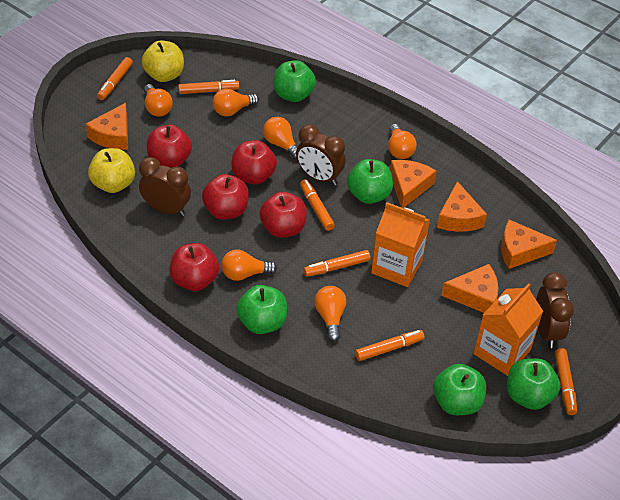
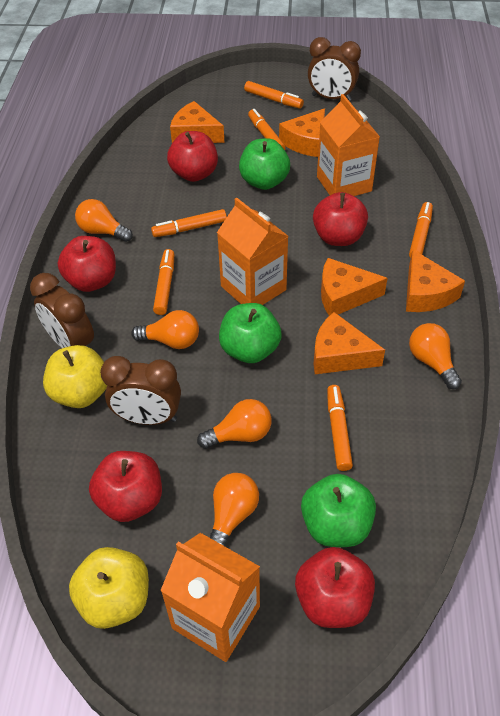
green apple: 5 -> 3
orange carton: 2 -> 3
orange light bulb: 6 -> 5

